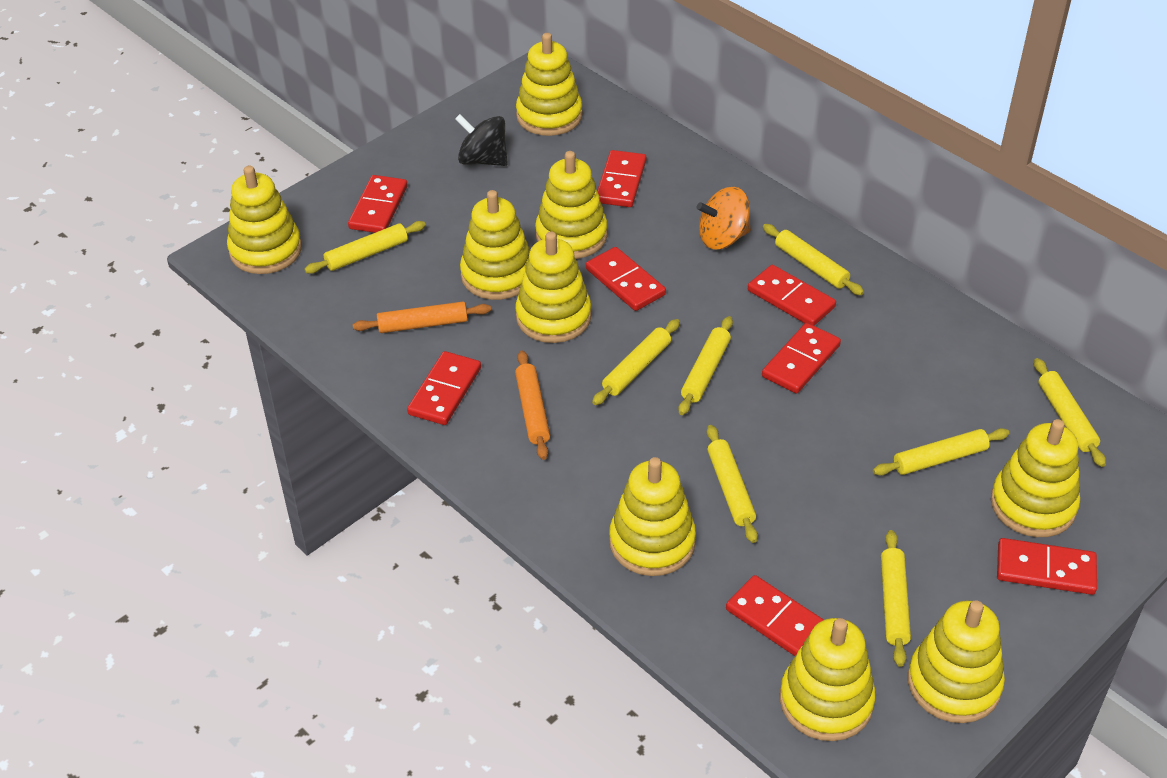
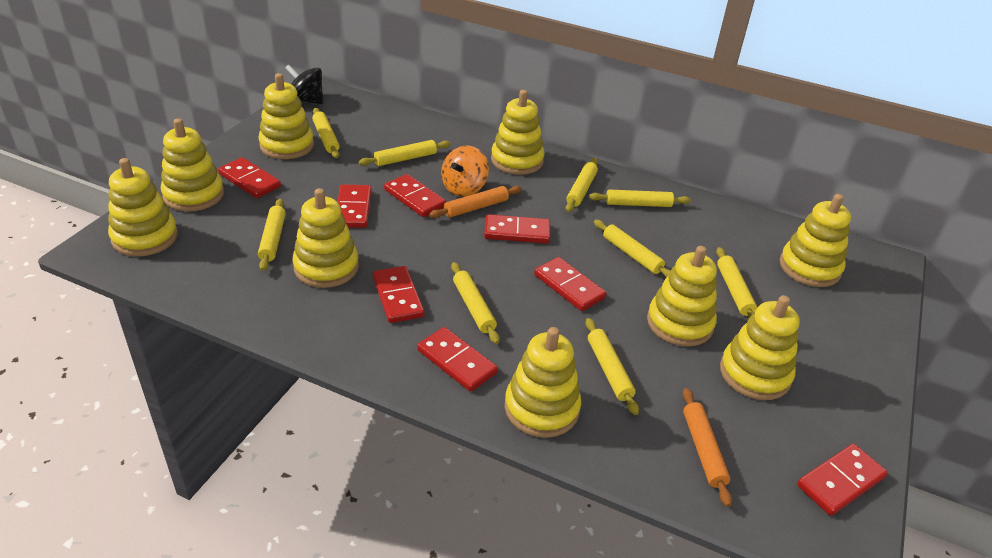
yellow rolling pin: 8 -> 9

